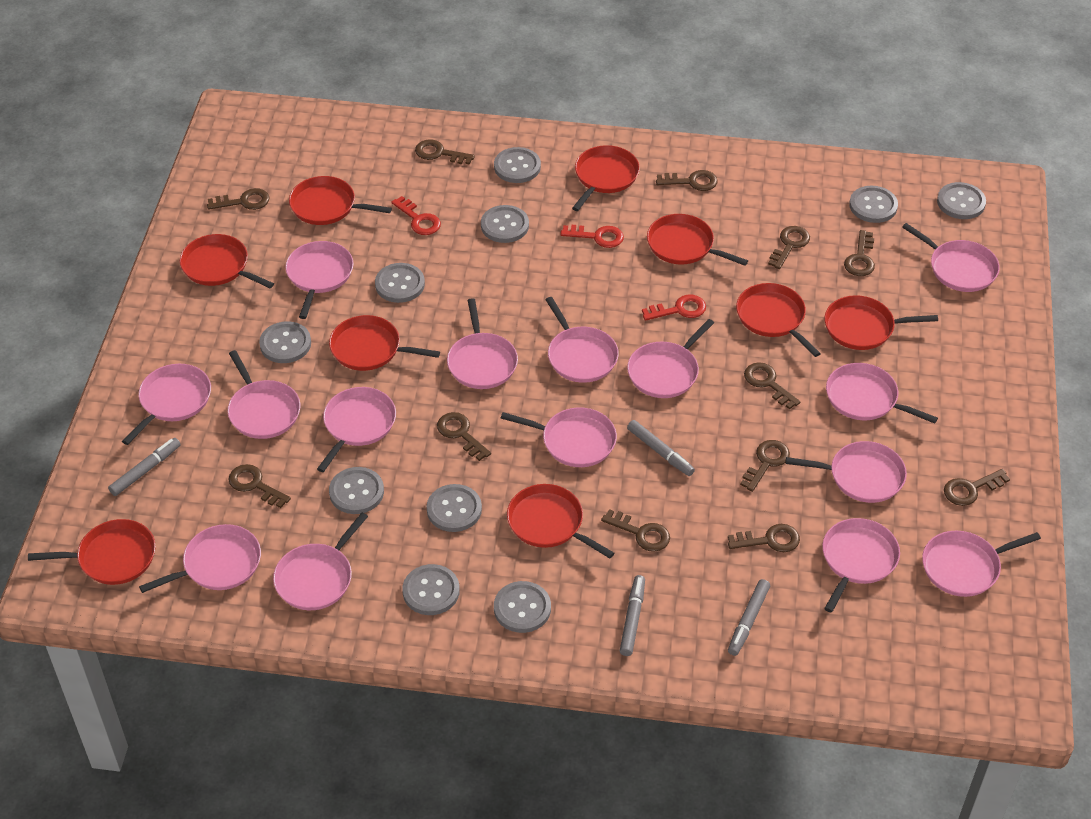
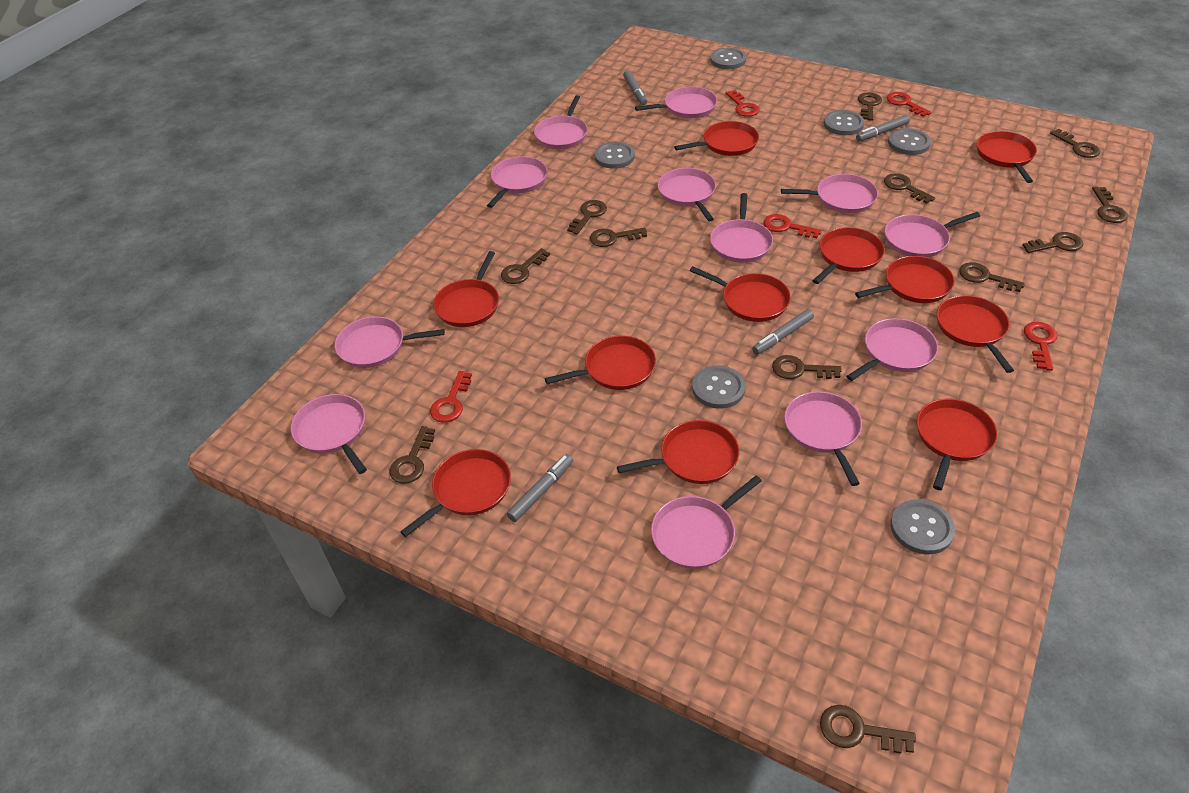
grey button: 10 -> 6
pink pan: 15 -> 12
red key: 3 -> 5
red pan: 9 -> 11

